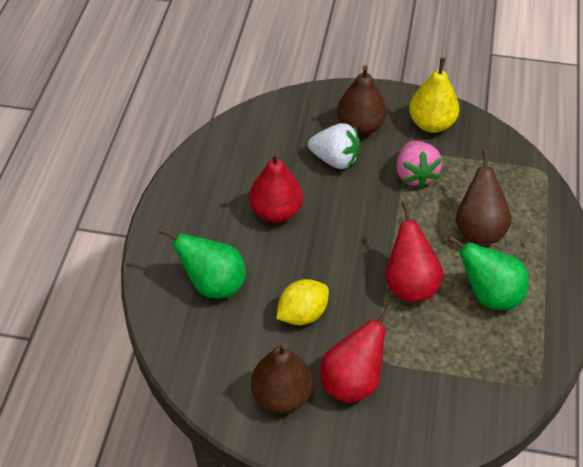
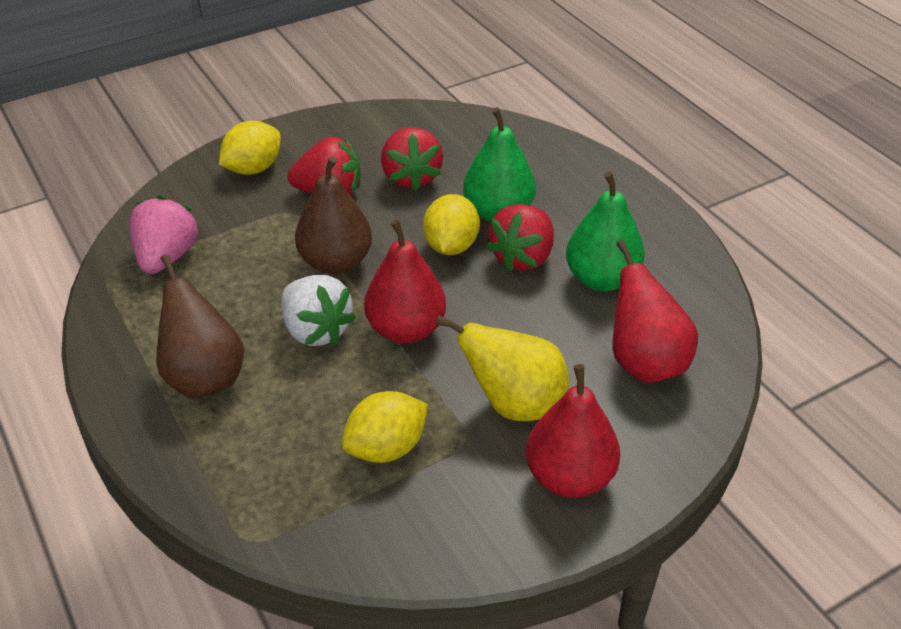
brown pear: 3 -> 2
red strawberry: 0 -> 3
yellow lemon: 1 -> 3

